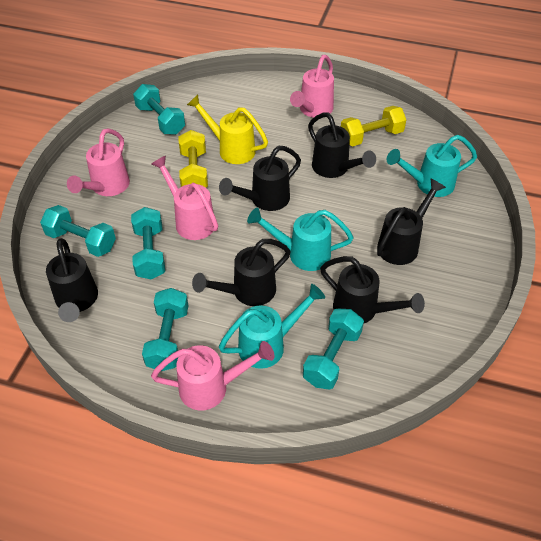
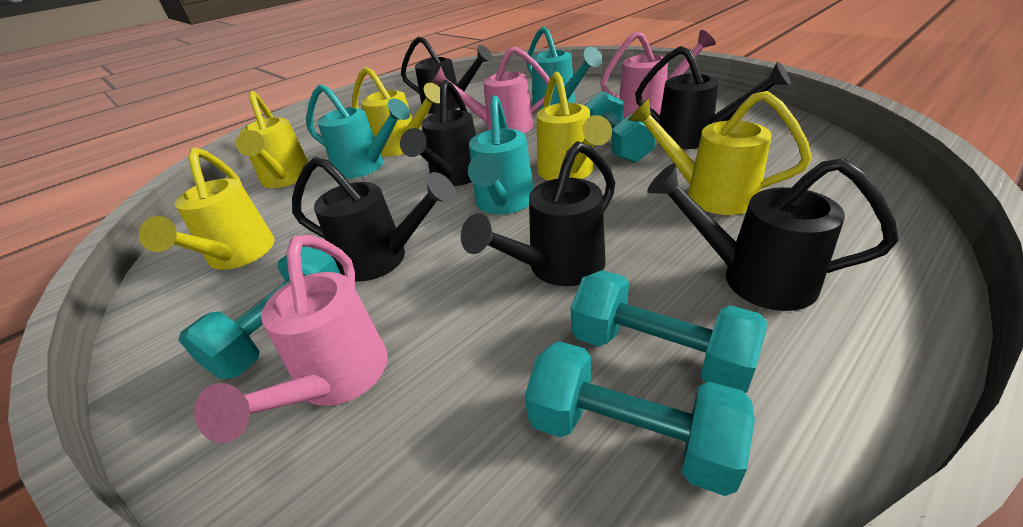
pink watering can: 4 -> 3
turquoise dumbbell: 5 -> 4
yellow dumbbell: 2 -> 0
yellow watering can: 1 -> 5

